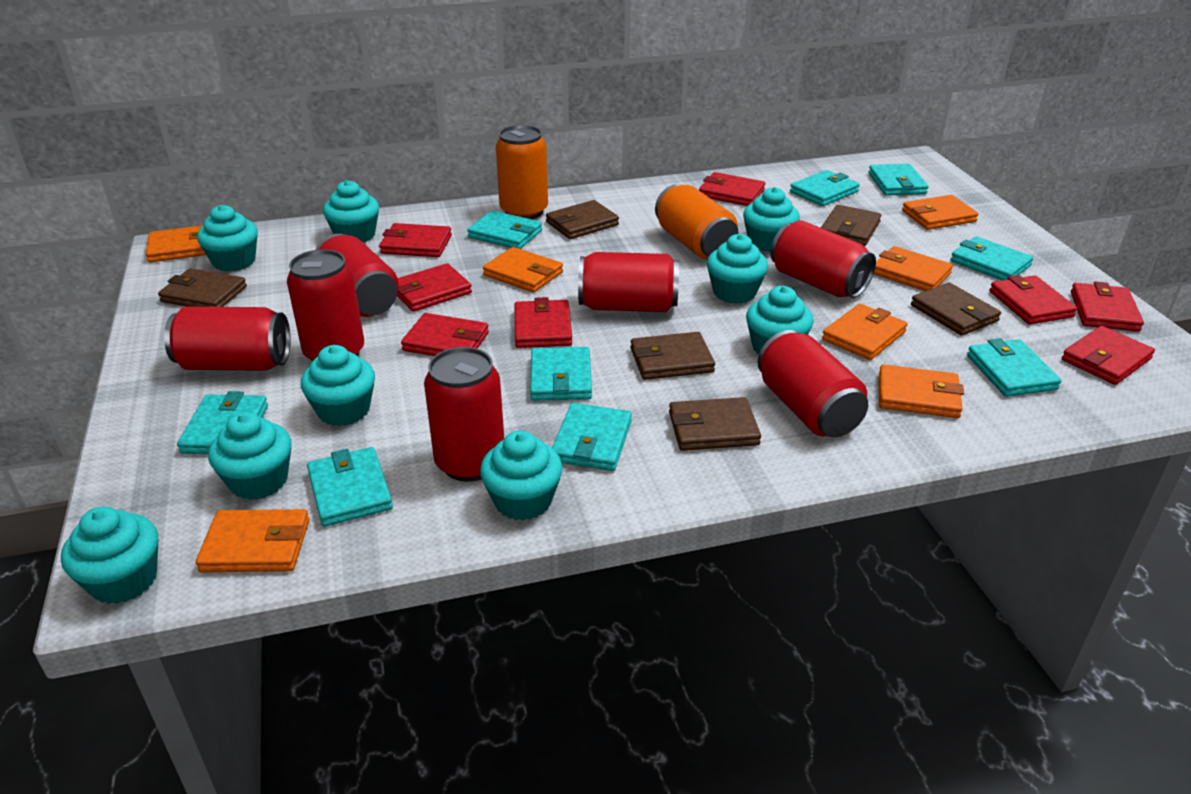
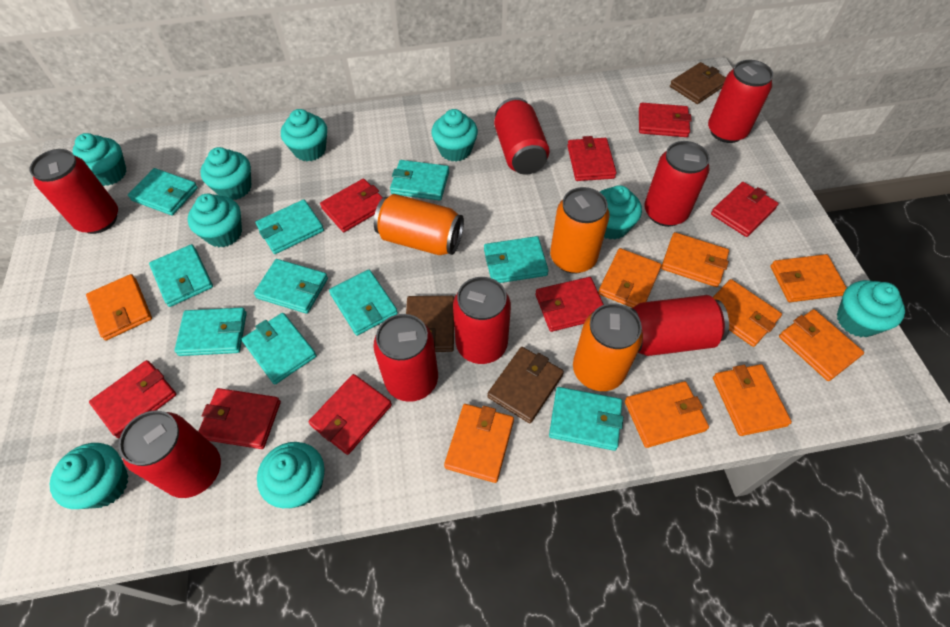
brown wallet: 6 -> 3
orange can: 2 -> 3
orange wallet: 7 -> 9
red can: 7 -> 8
turquoise wallet: 9 -> 10

